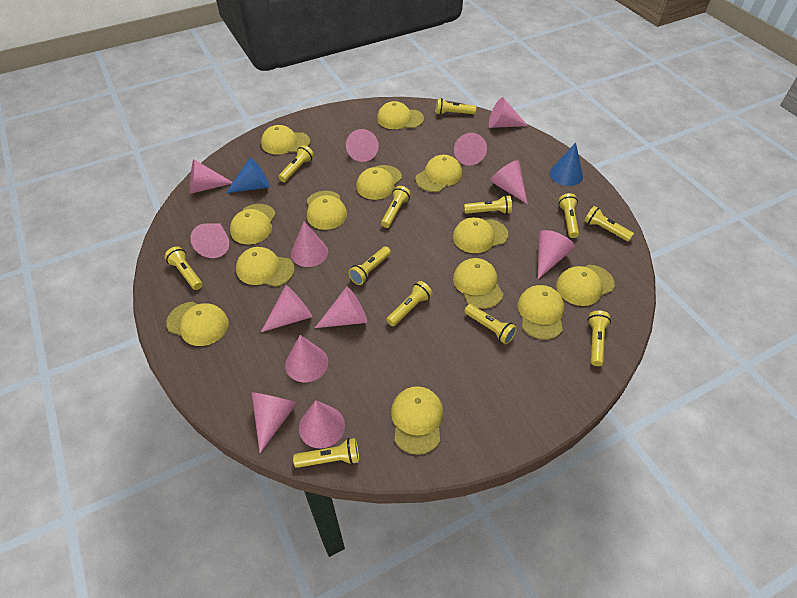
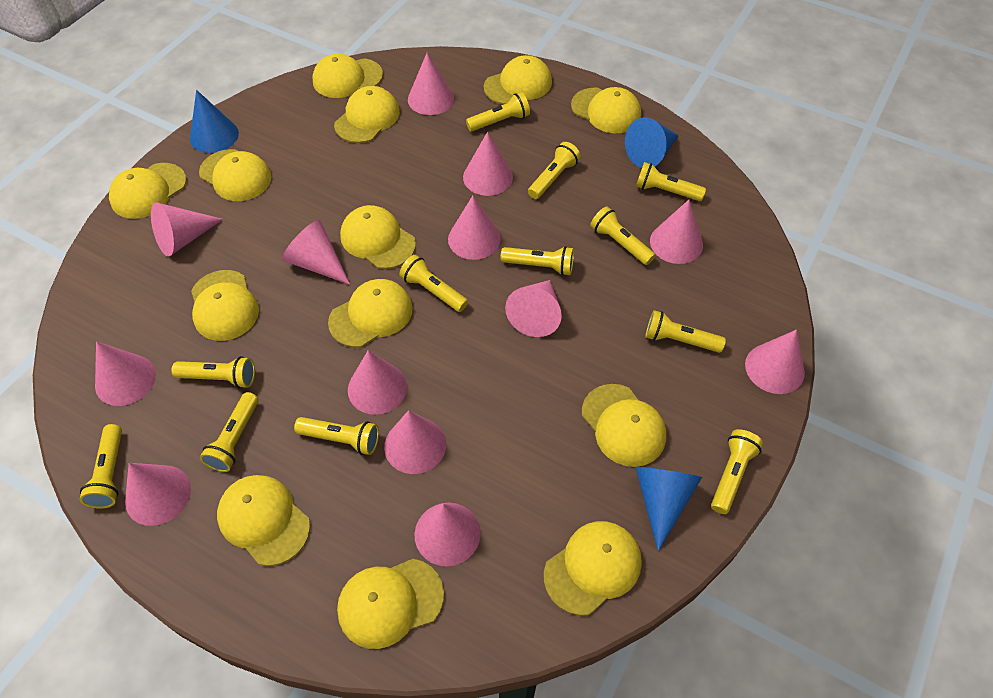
blue cone: 2 -> 3

